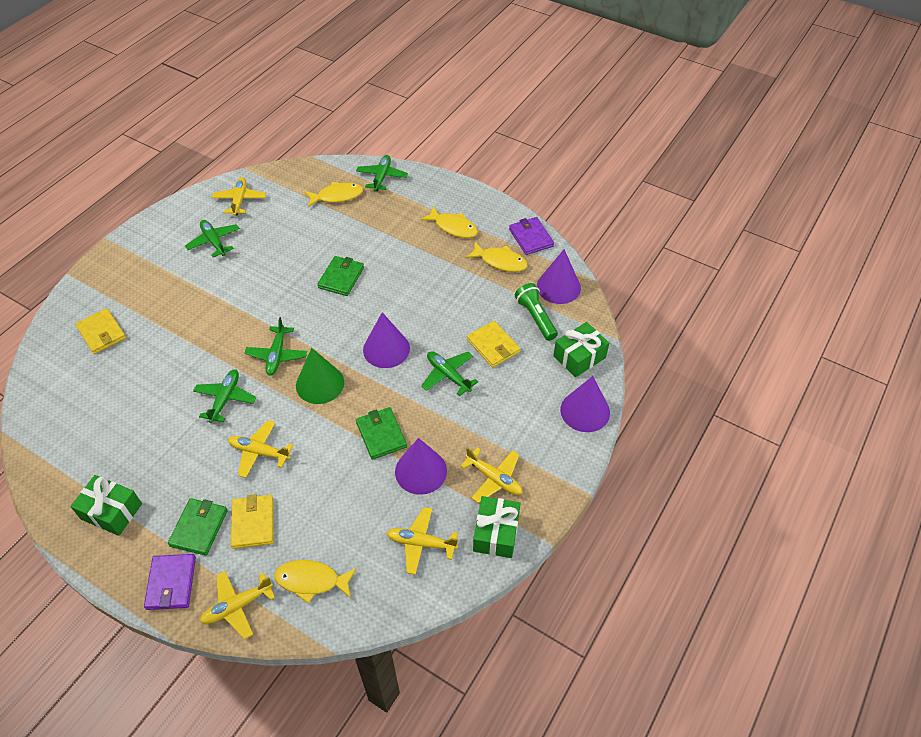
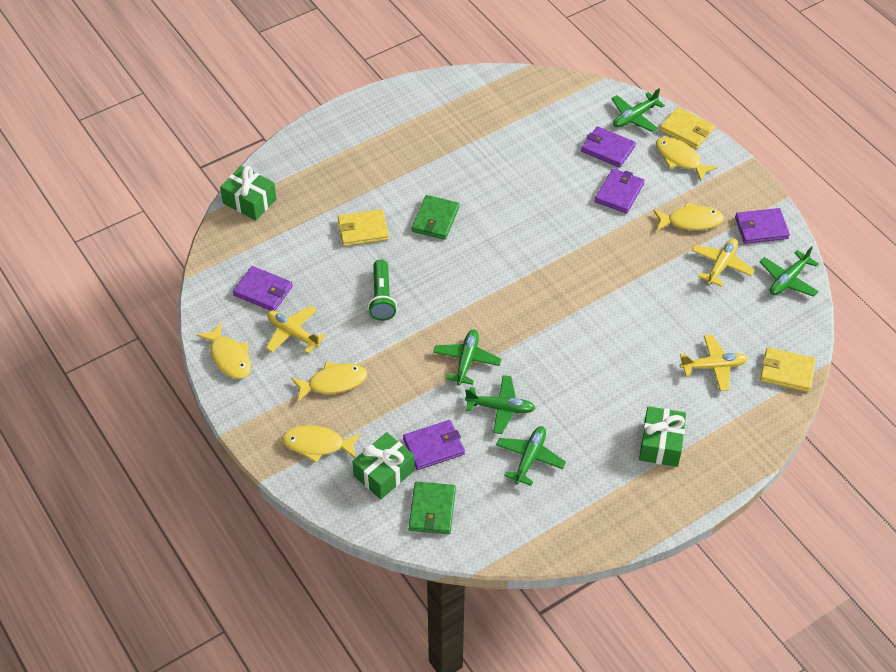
green cone: 1 -> 0
green wallet: 3 -> 2
purple cone: 4 -> 0
purple wallet: 2 -> 5
yellow fish: 4 -> 5
yellow plane: 5 -> 3

